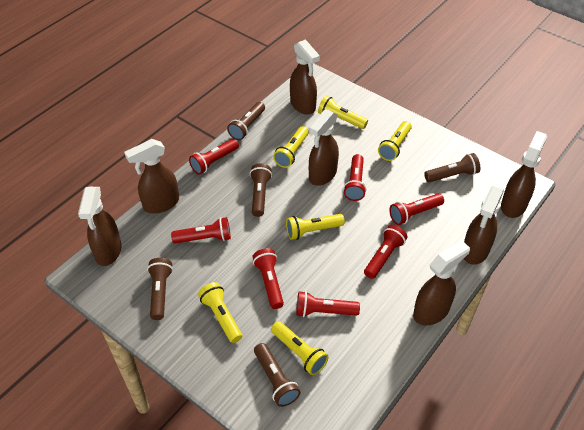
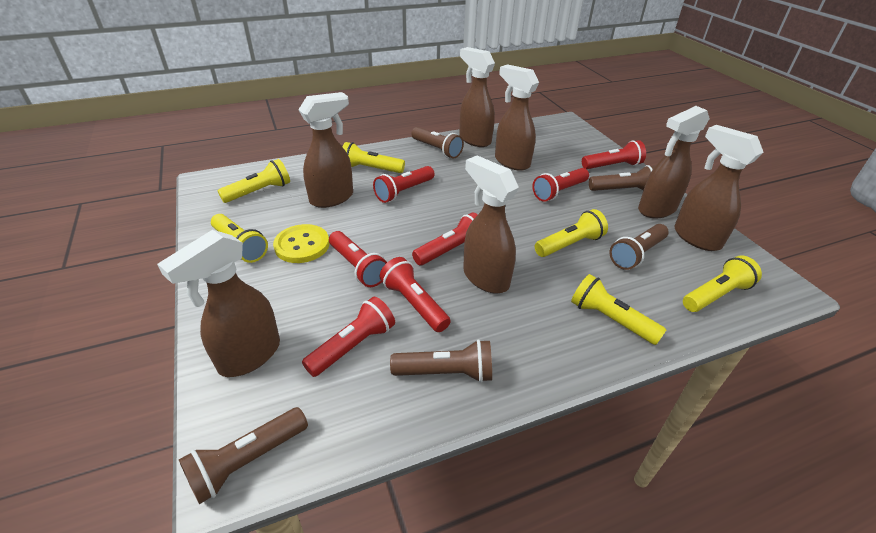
yellow button: 0 -> 1

